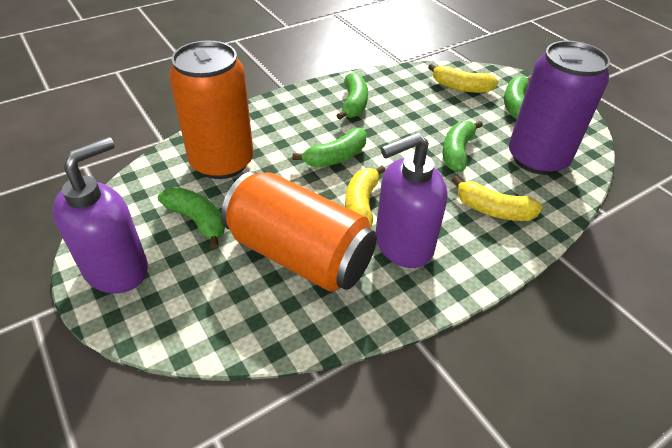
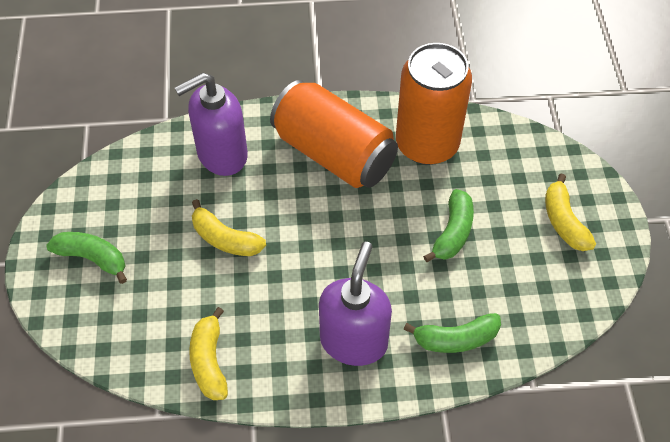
green banana: 5 -> 3
purple can: 1 -> 0

